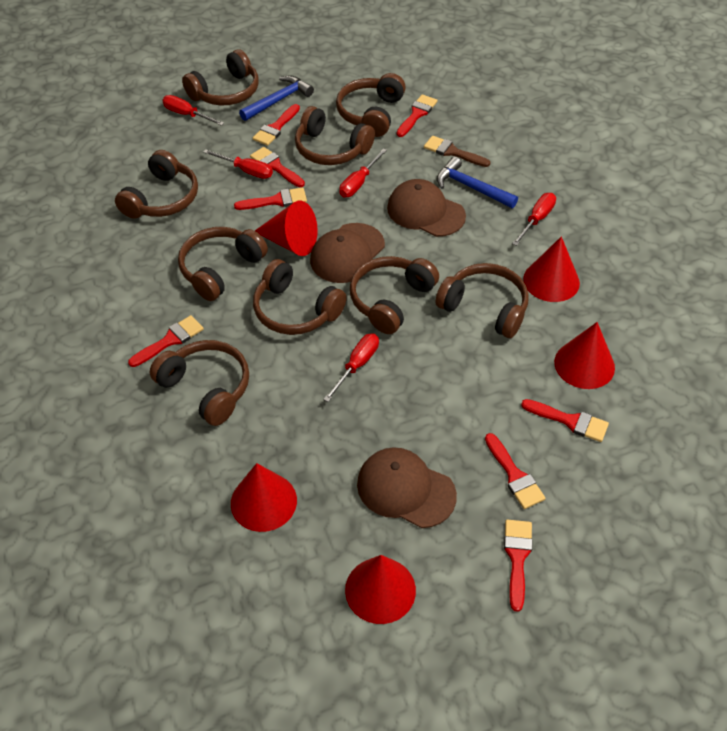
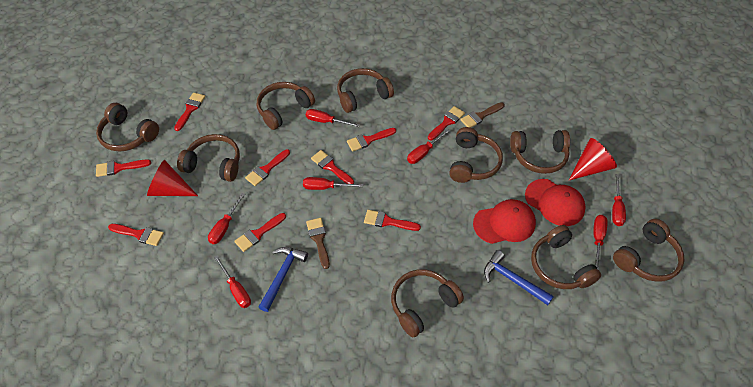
brown brush: 1 -> 2
brown cap: 3 -> 0
red brush: 8 -> 9
red cap: 0 -> 2
red cone: 5 -> 2
red screwdriver: 5 -> 7

